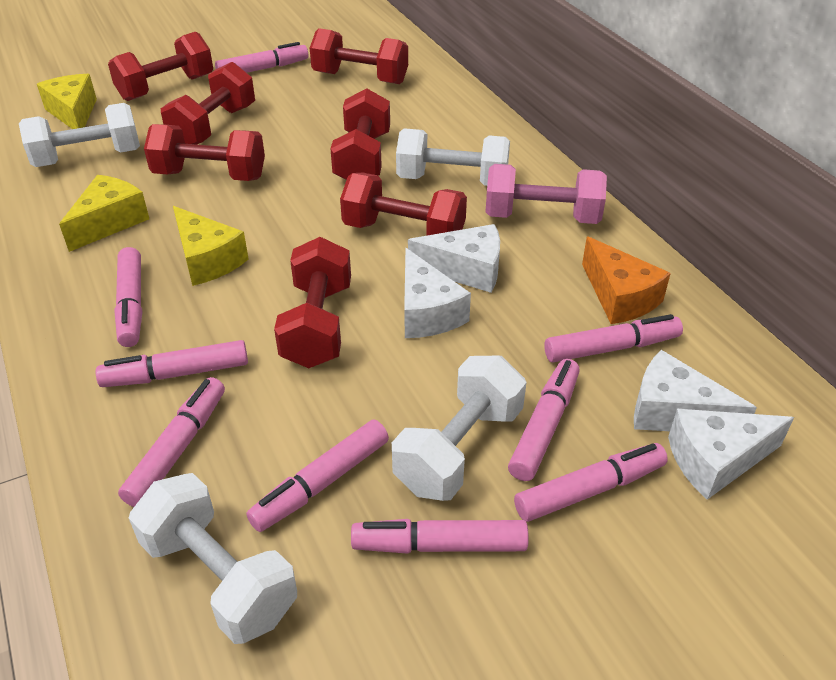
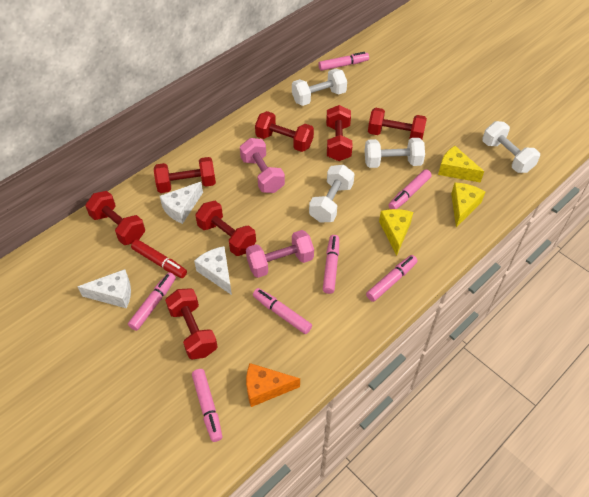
pink dumbbell: 1 -> 2
pink marker: 9 -> 7
red marker: 0 -> 1
white cheese: 4 -> 3

